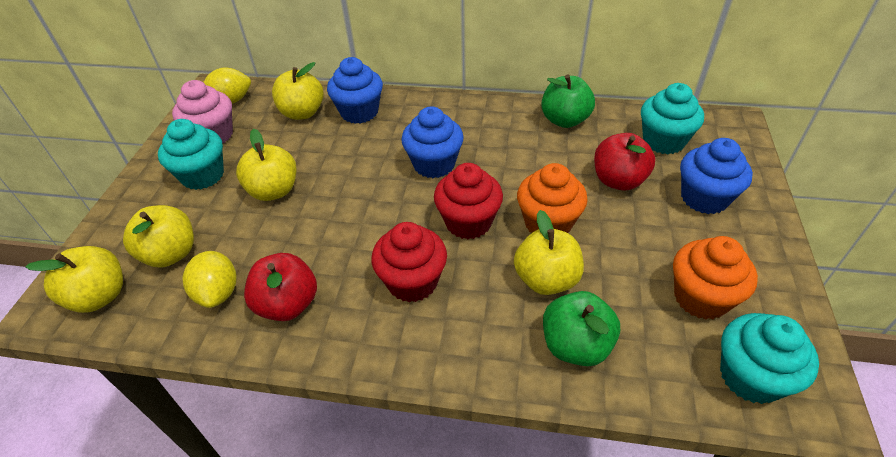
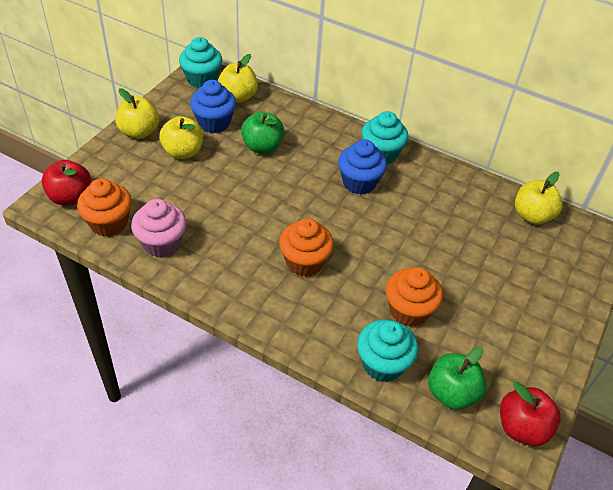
blue cupcake: 3 -> 2
orange cupcake: 2 -> 3
red cupcake: 2 -> 0
yellow apple: 5 -> 4
yellow lemon: 2 -> 0

